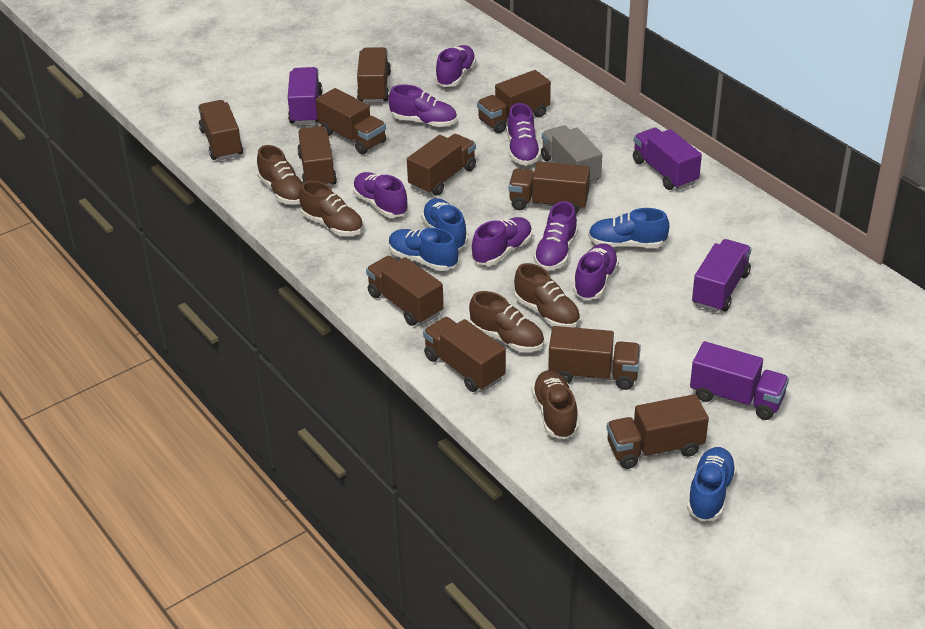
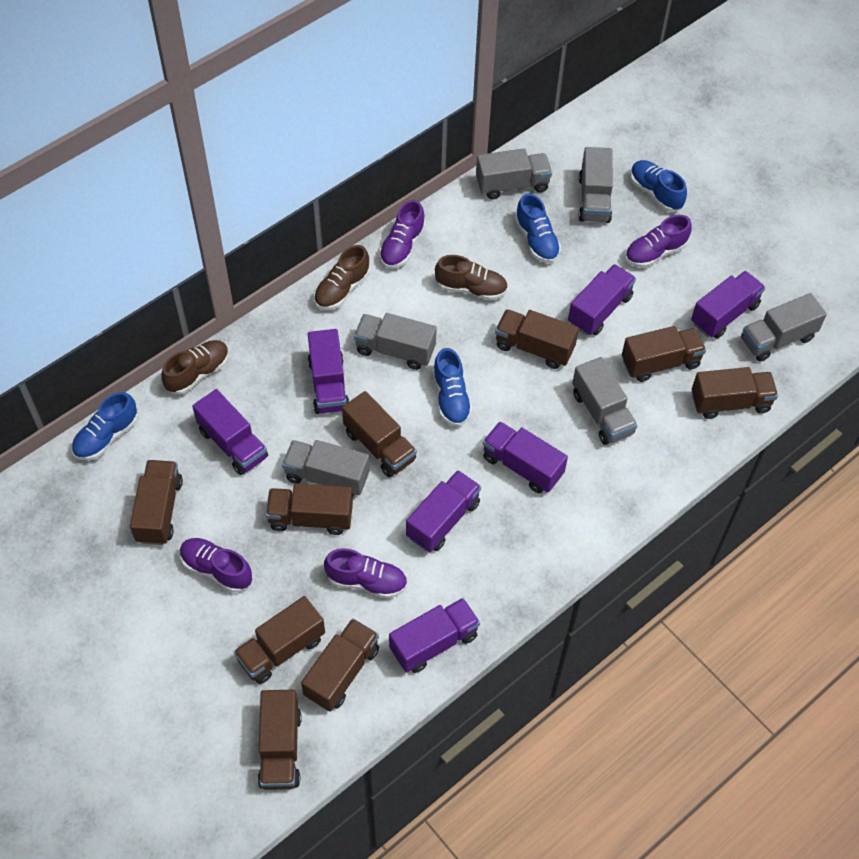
brown shoe: 5 -> 3
brown truck: 11 -> 9
grey truck: 1 -> 6
purple shoe: 7 -> 4
purple truck: 4 -> 7

